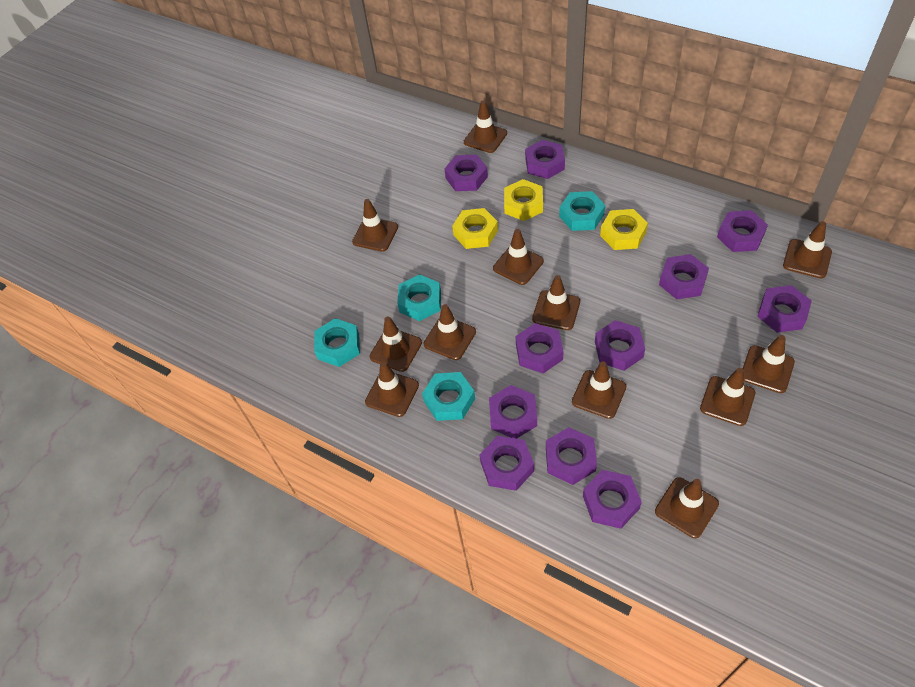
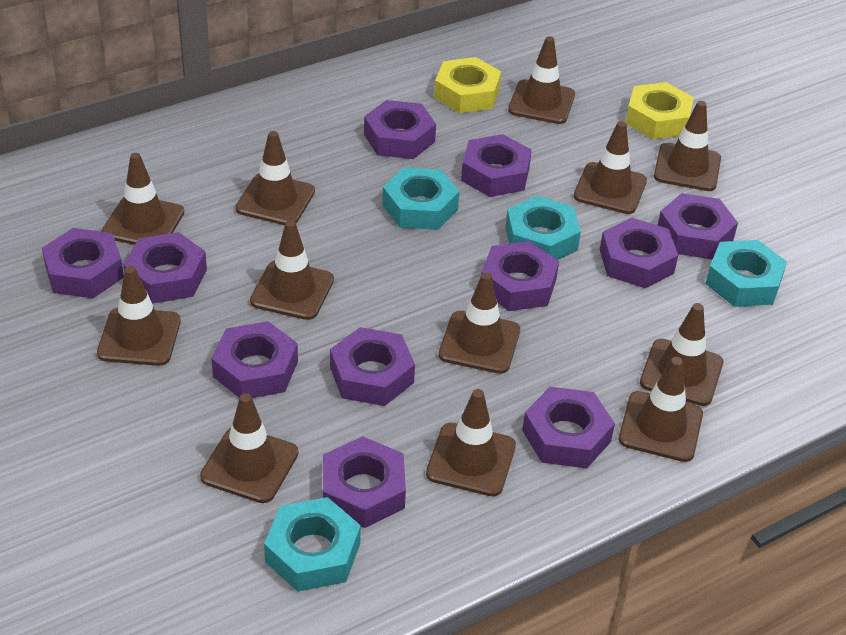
yellow nut: 3 -> 2

